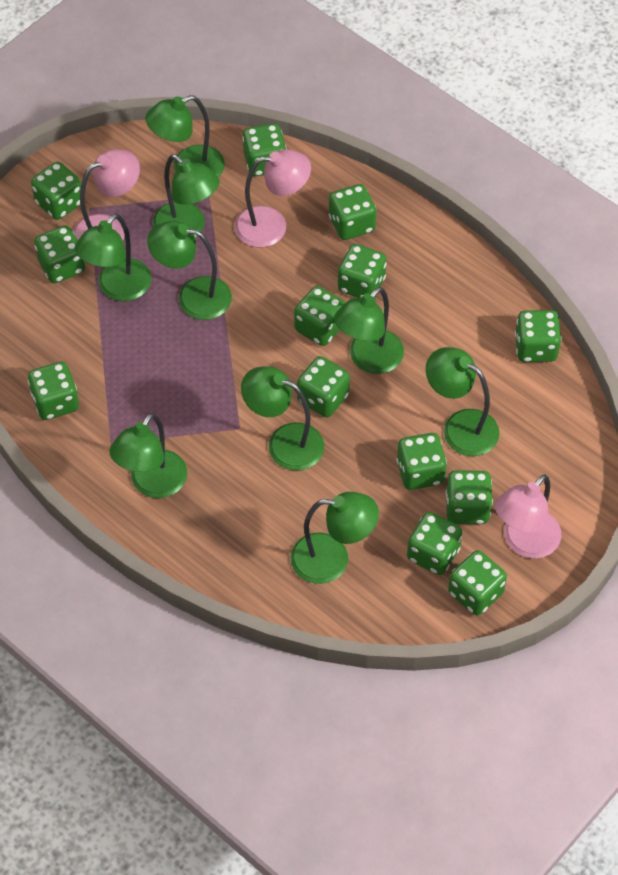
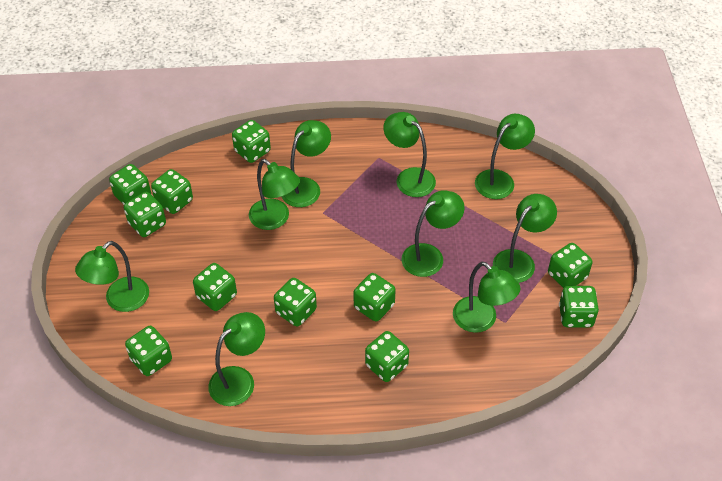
green dice: 13 -> 11
pink lamp: 3 -> 0

